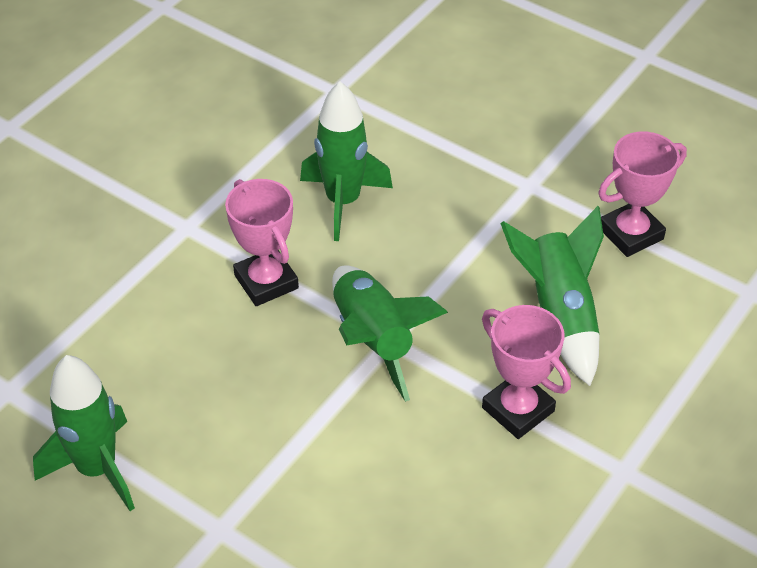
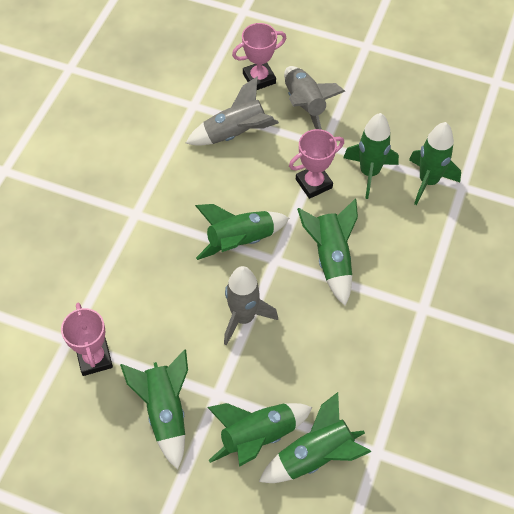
green rocket: 4 -> 7
grey rocket: 0 -> 3

